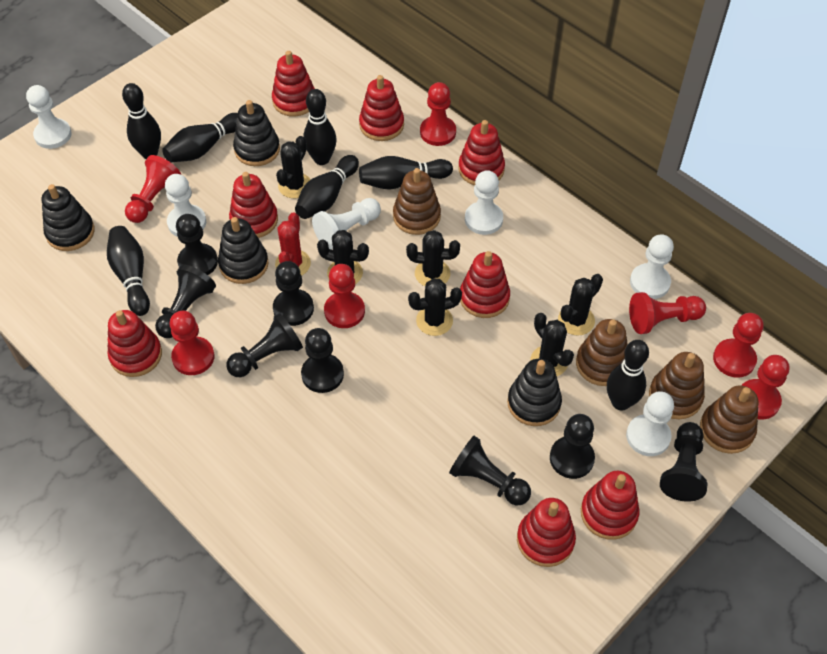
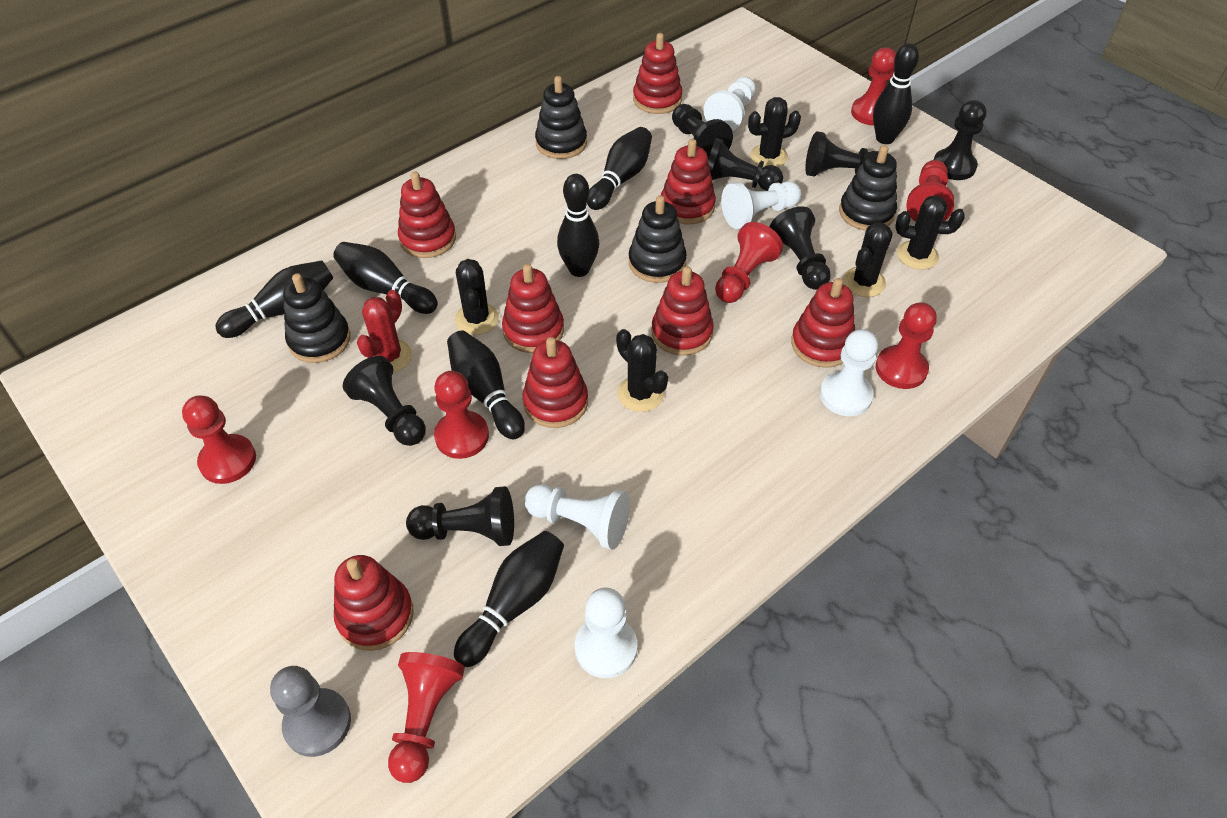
black cactus: 6 -> 5
black pawn: 8 -> 7
brown stacking toy: 4 -> 0
grey pawn: 0 -> 1
white pawn: 6 -> 5

